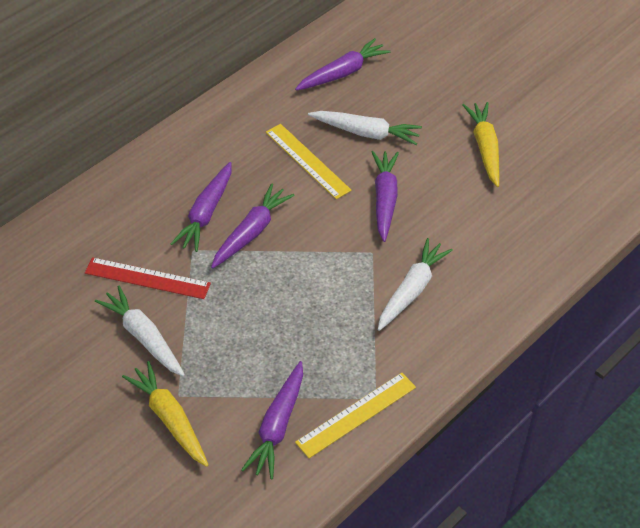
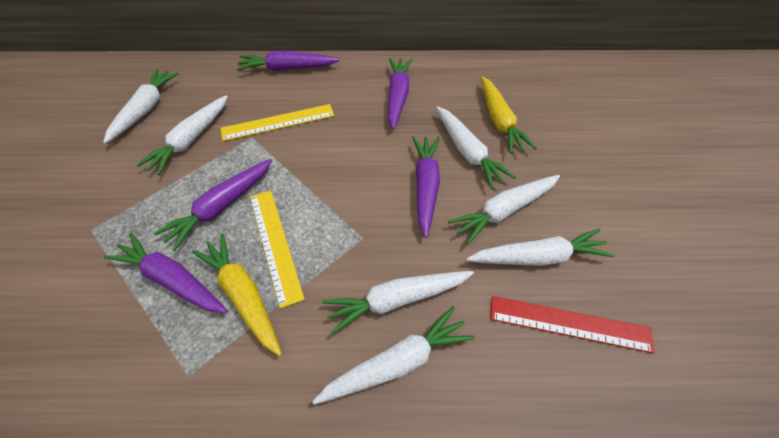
white carrot: 3 -> 7

